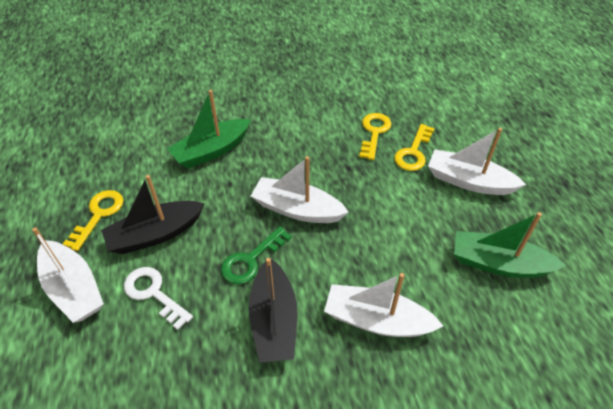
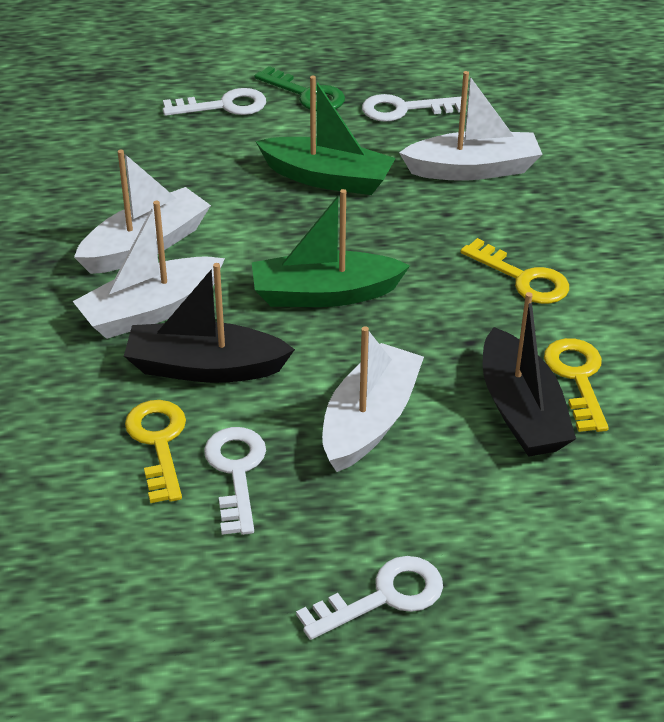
white key: 1 -> 4

